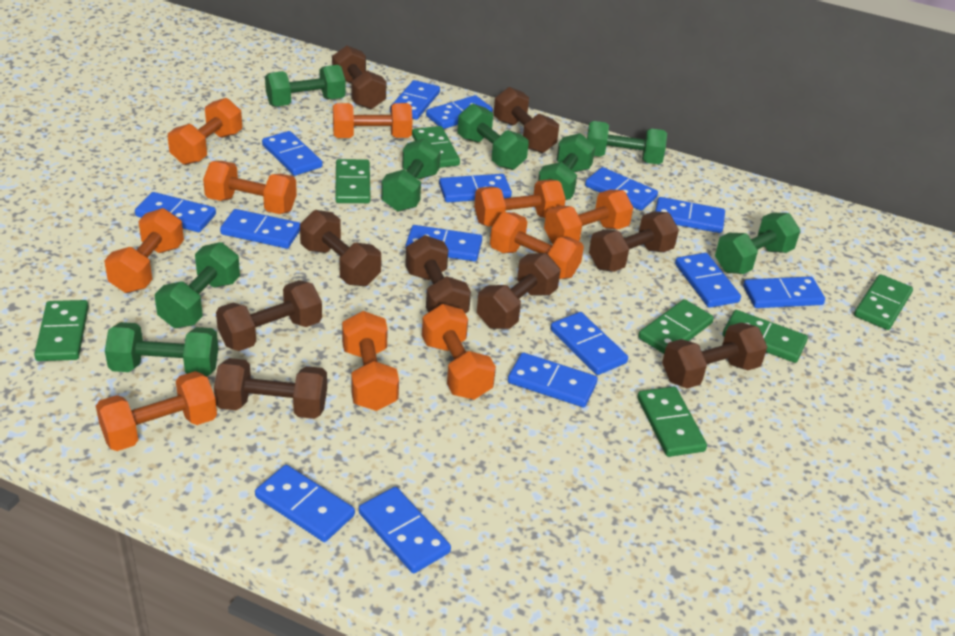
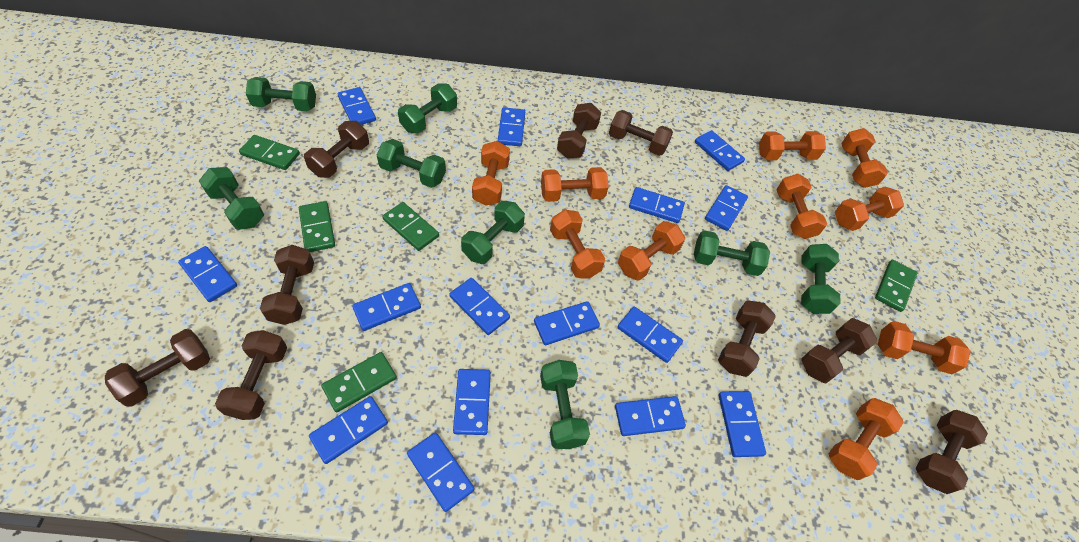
green domino: 7 -> 5

